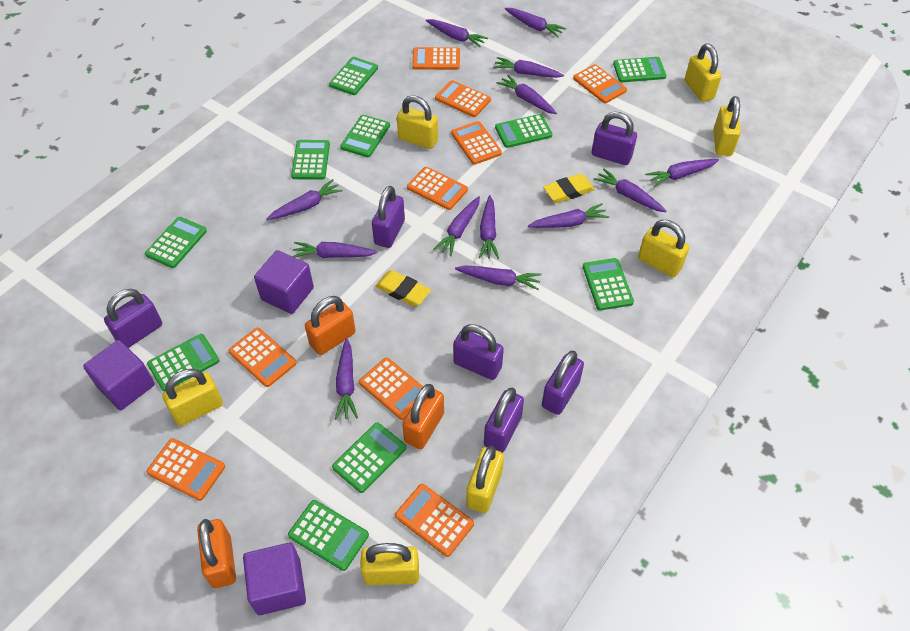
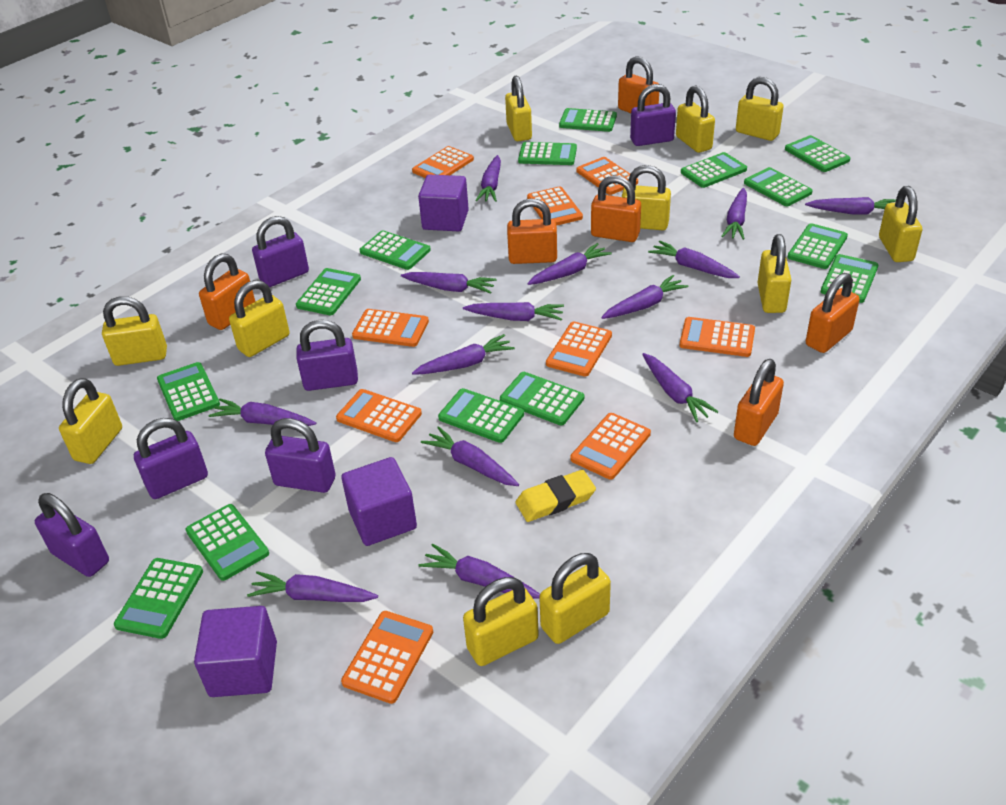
green calculator: 10 -> 14
orange padlock: 3 -> 6
purple carrot: 13 -> 14
yellow eraser: 2 -> 1
yellow padlock: 7 -> 11

